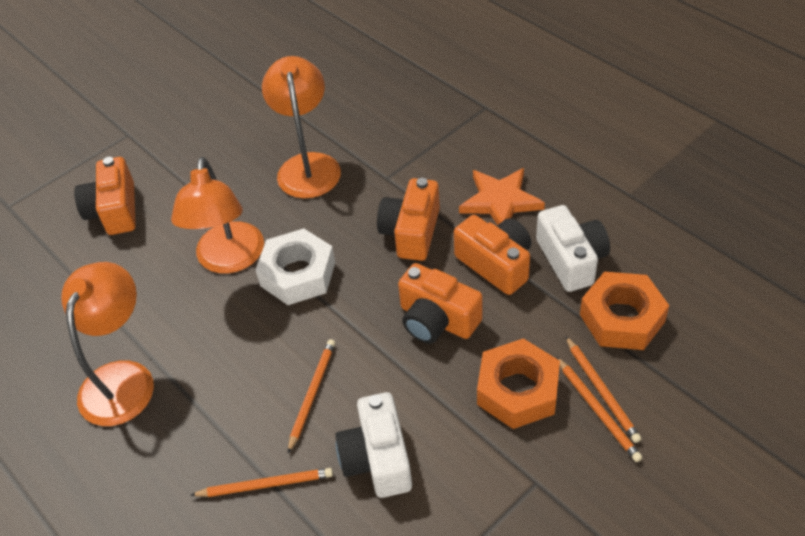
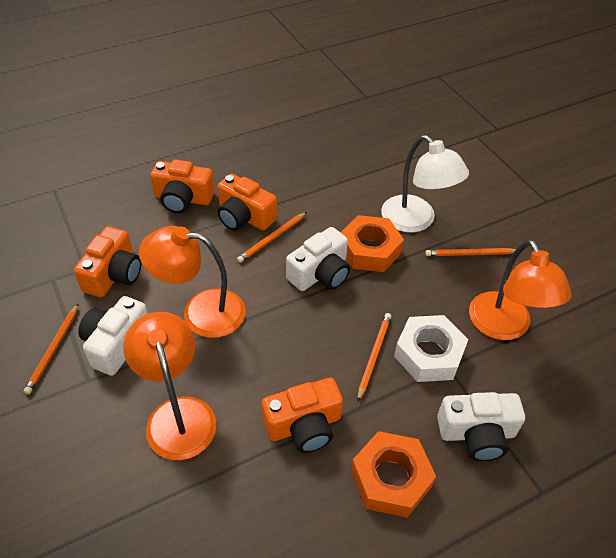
orange star: 1 -> 0
white camera: 2 -> 3
white lamp: 0 -> 1

